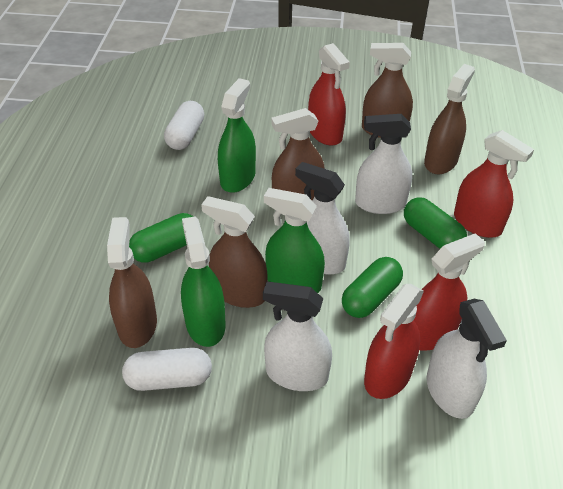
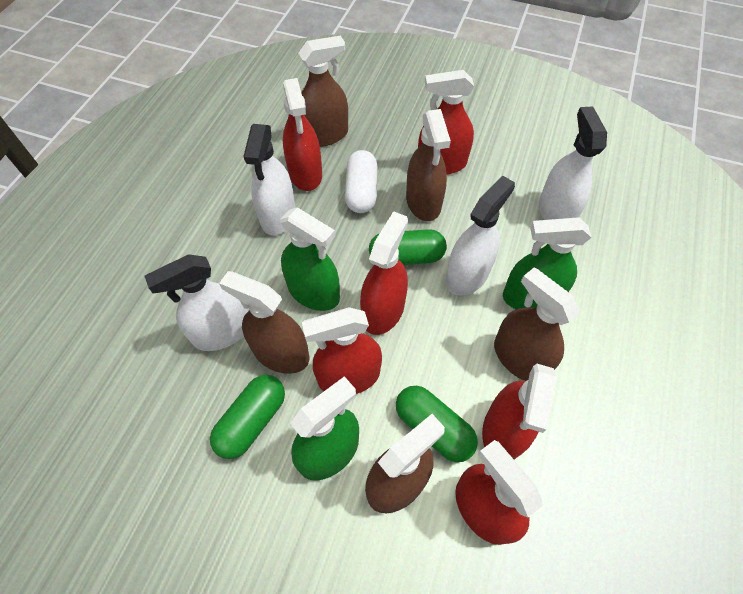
red spray bottle: 4 -> 6
white capsule: 2 -> 1

